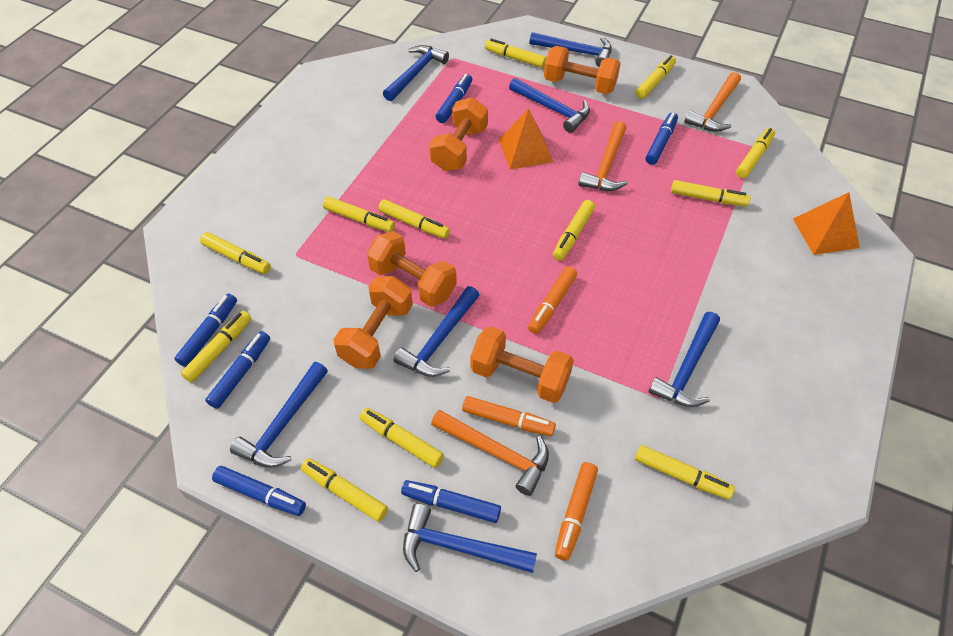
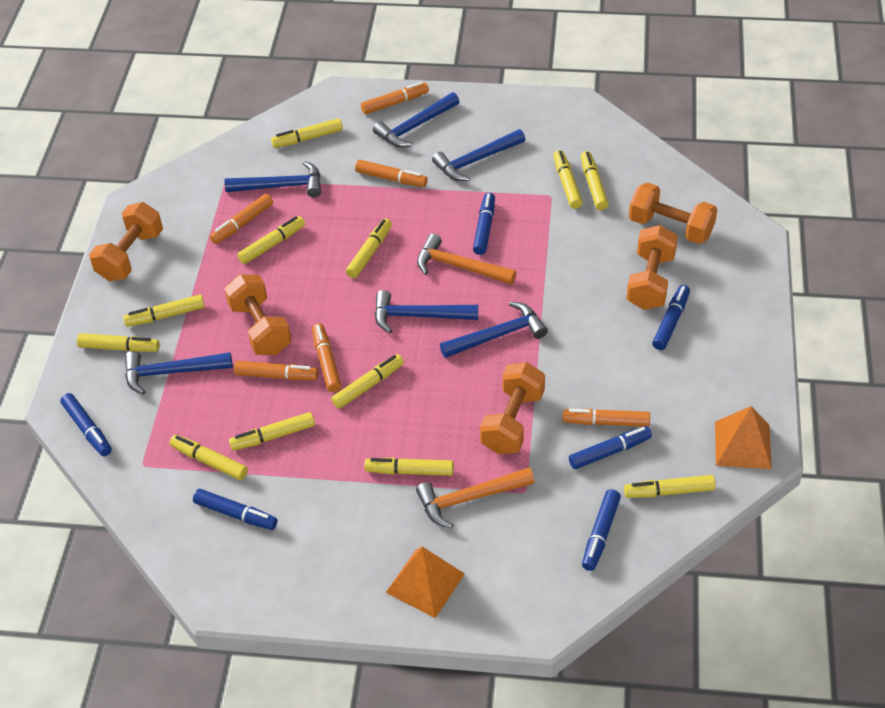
blue hammer: 7 -> 6
orange hammer: 3 -> 2
orange marker: 3 -> 6

